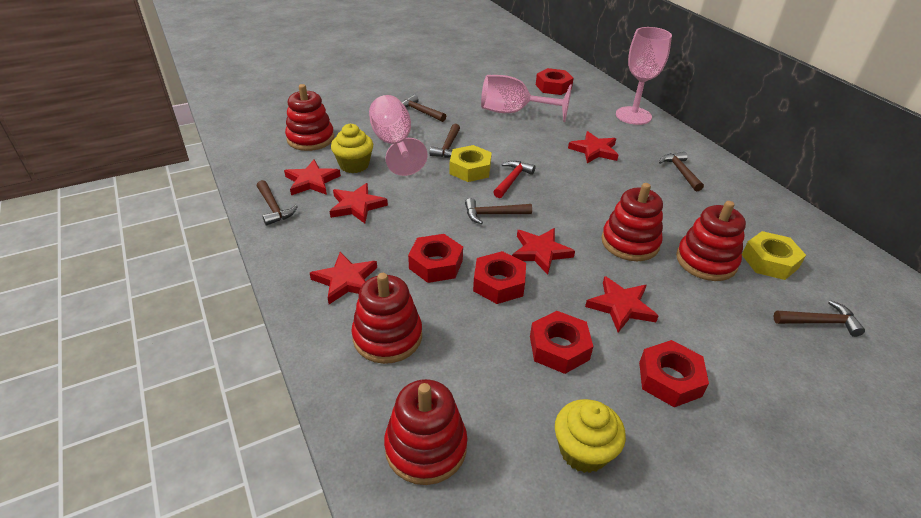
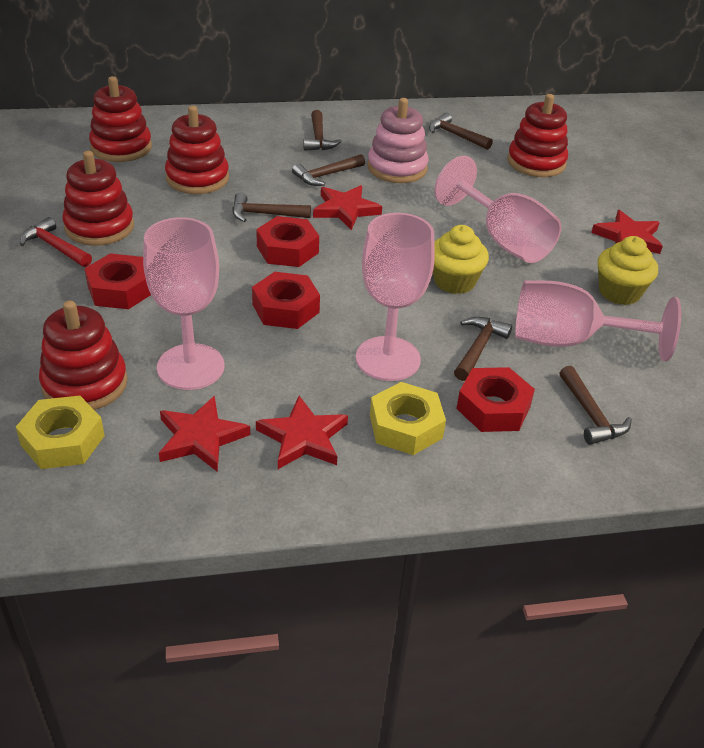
pink goblet: 3 -> 4
pink stacking toy: 0 -> 1
red nut: 5 -> 4
red star: 6 -> 4

